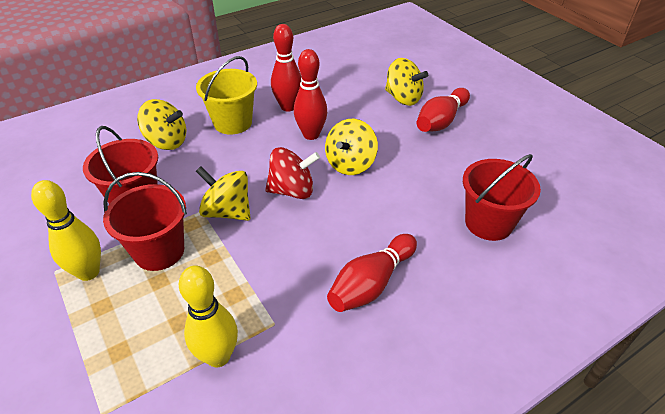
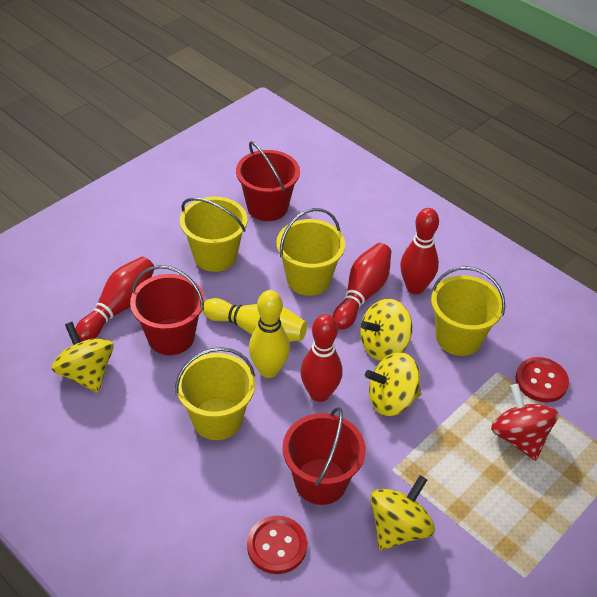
red button: 0 -> 2
yellow bucket: 1 -> 4

